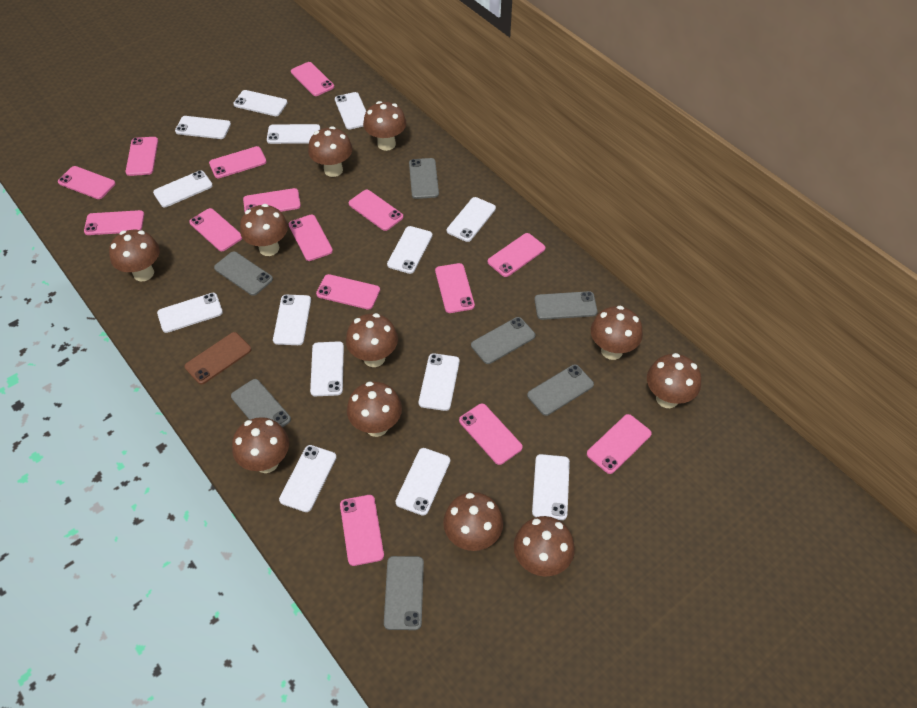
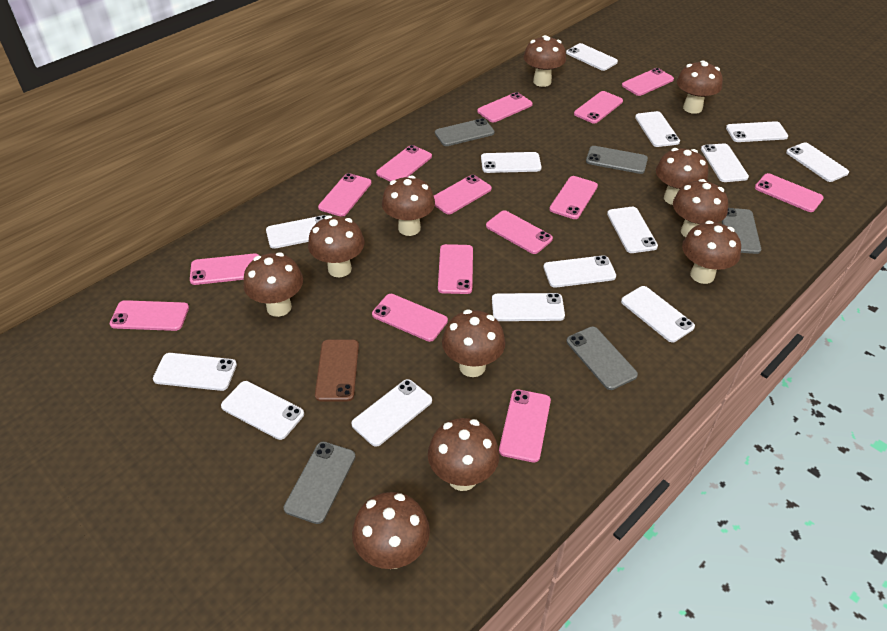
grey phone: 7 -> 5
pink phone: 15 -> 14

